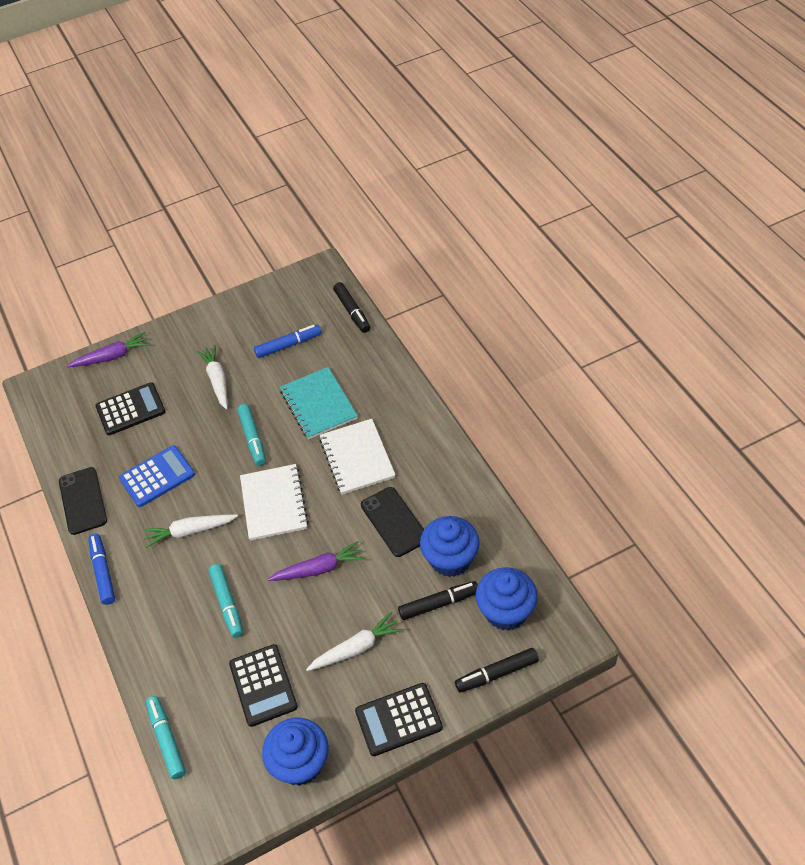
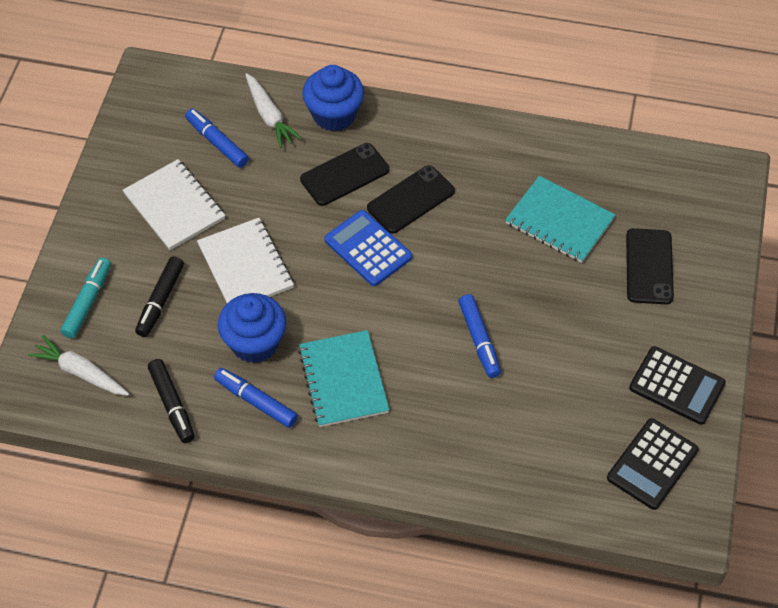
black calculator: 3 -> 2
black marker: 3 -> 2
black phone: 2 -> 3
blue cupcake: 3 -> 2
blue marker: 2 -> 3
purple carrot: 2 -> 0
turquoise marker: 3 -> 1
turquoise notebook: 1 -> 2
white carrot: 3 -> 2

